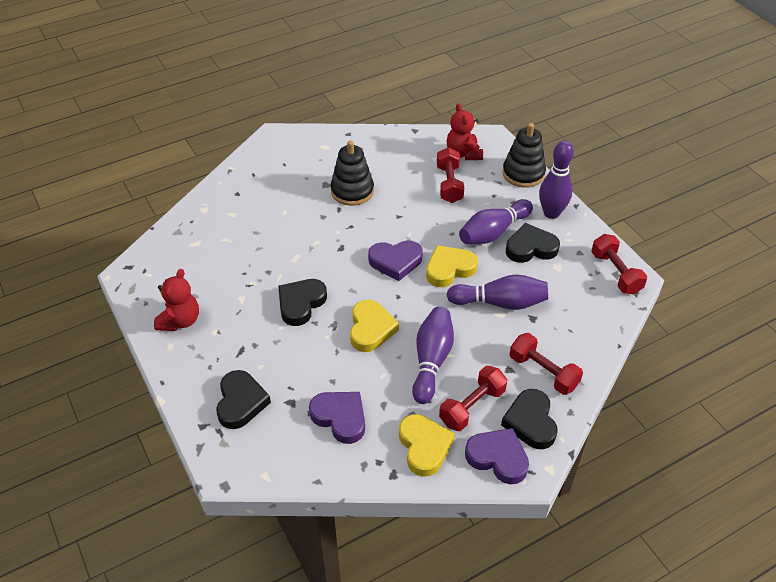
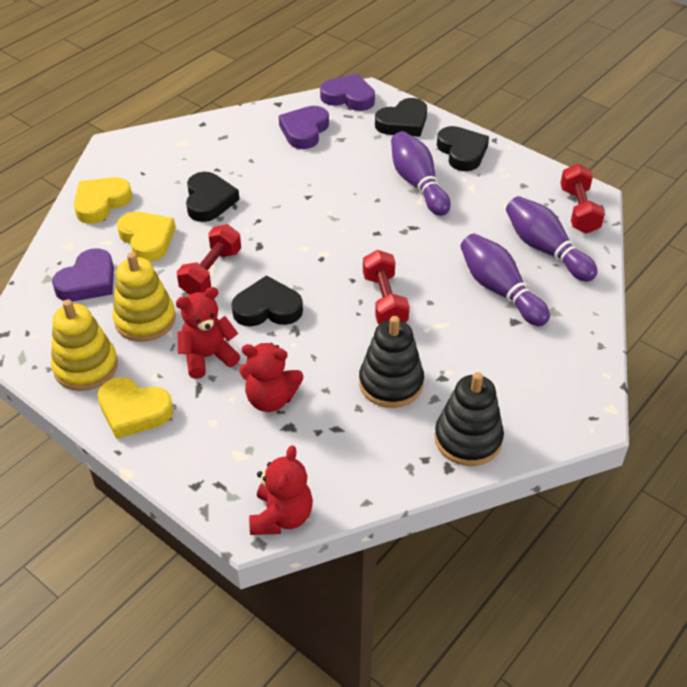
purple bowling pin: 4 -> 3
red dumbbell: 4 -> 3
red teddy bear: 2 -> 3
yellow stacking toy: 0 -> 2

